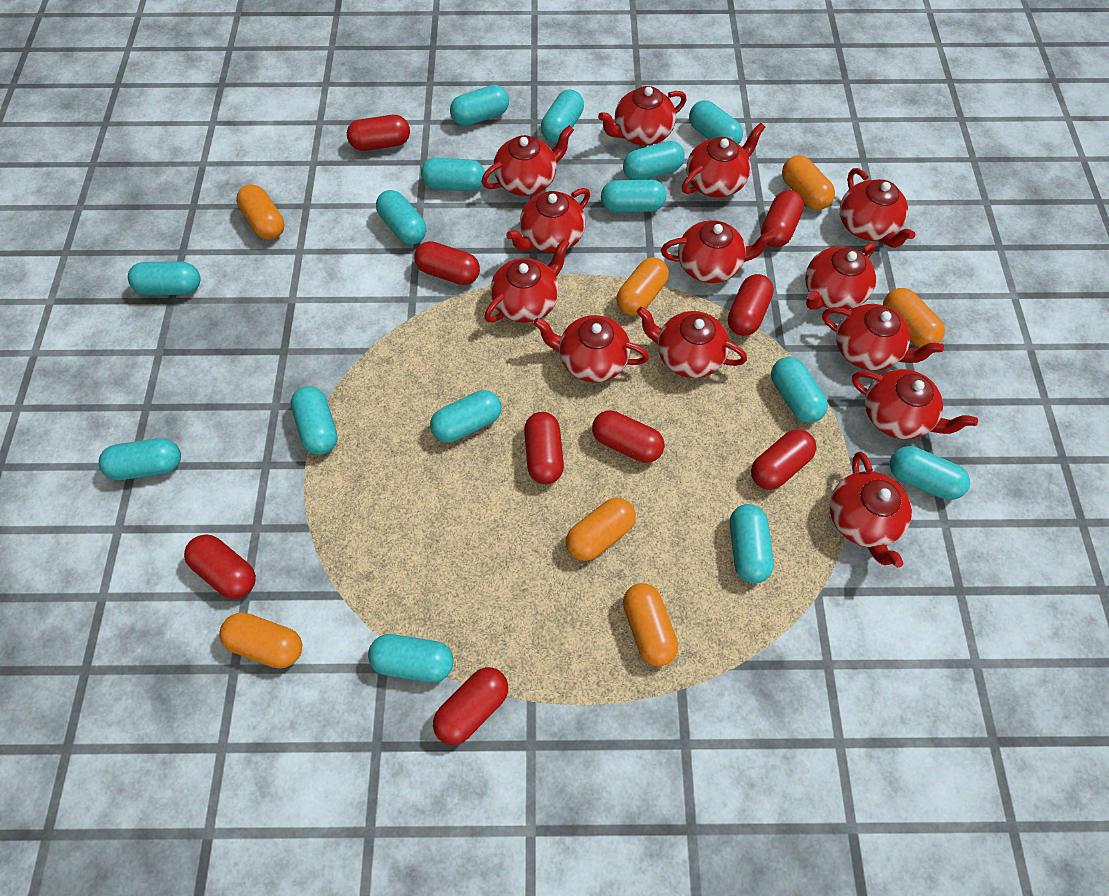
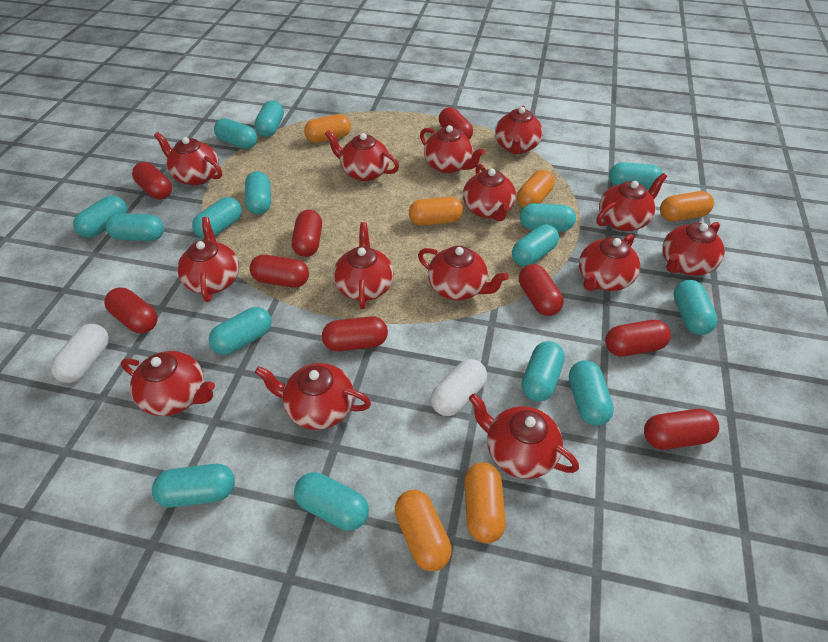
orange capsule: 7 -> 6
red teapot: 13 -> 14
white capsule: 0 -> 2

